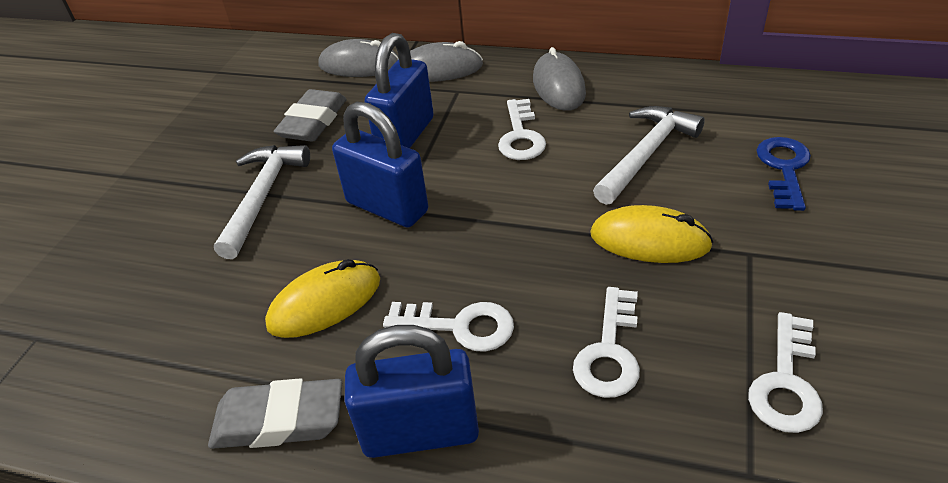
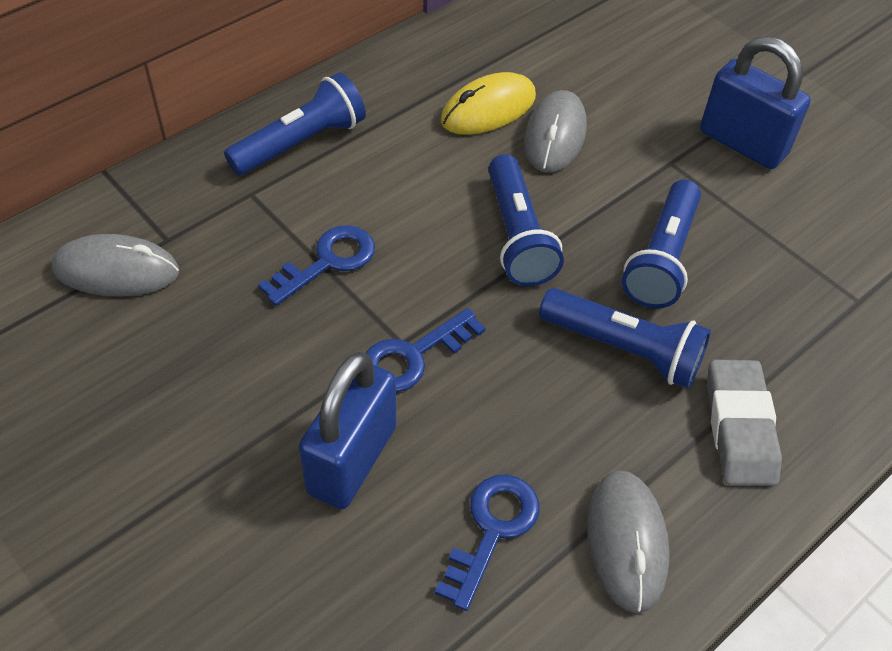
blue flashlight: 0 -> 4
blue key: 1 -> 3
blue padlock: 3 -> 2
grey eraser: 2 -> 1
white hammer: 2 -> 0
white key: 4 -> 0
yellow mouse: 2 -> 1

